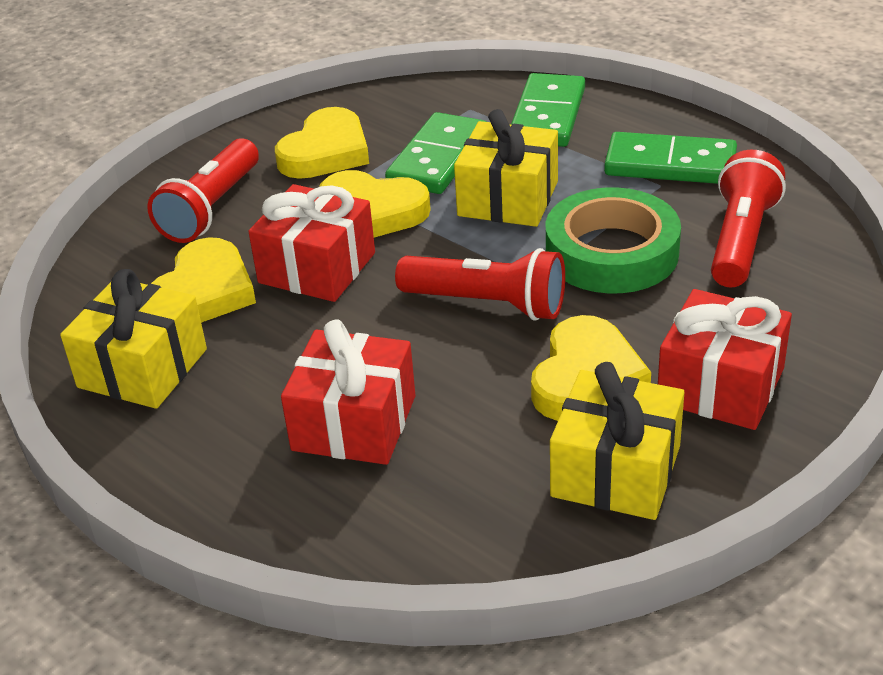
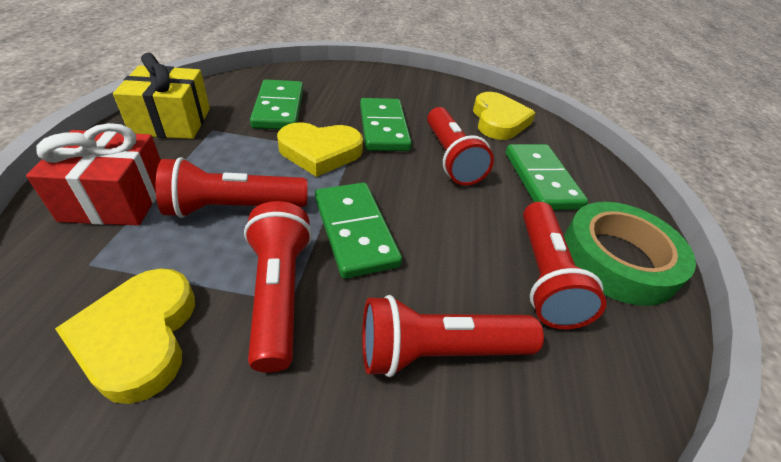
green domino: 3 -> 4
red flashlight: 3 -> 5
red gift: 3 -> 1
yellow gift: 3 -> 1
yellow heart: 4 -> 3

